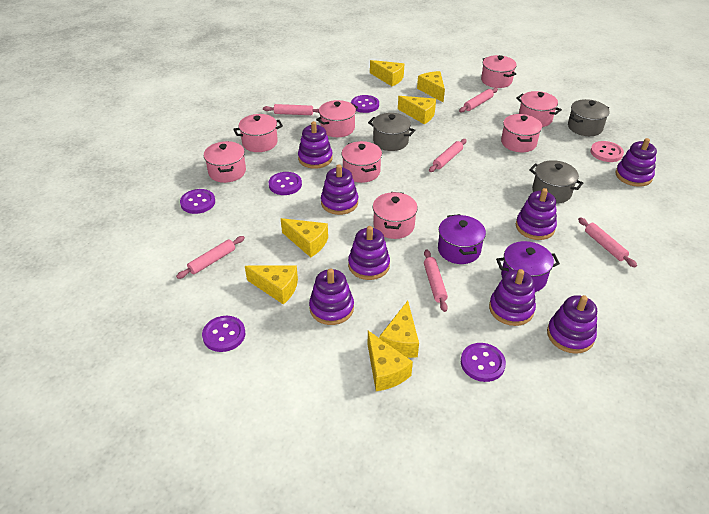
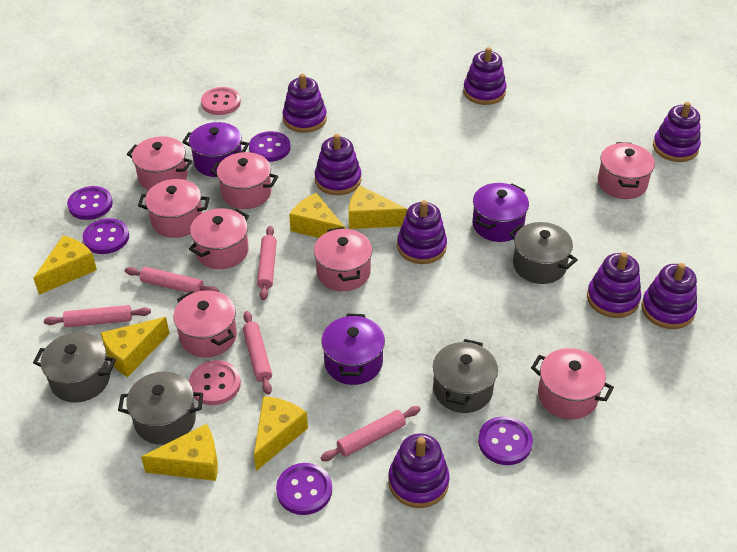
grey pot: 3 -> 4
pink button: 1 -> 2
pink rolling pin: 6 -> 5
purple pot: 2 -> 3
yellow cheese: 7 -> 6

